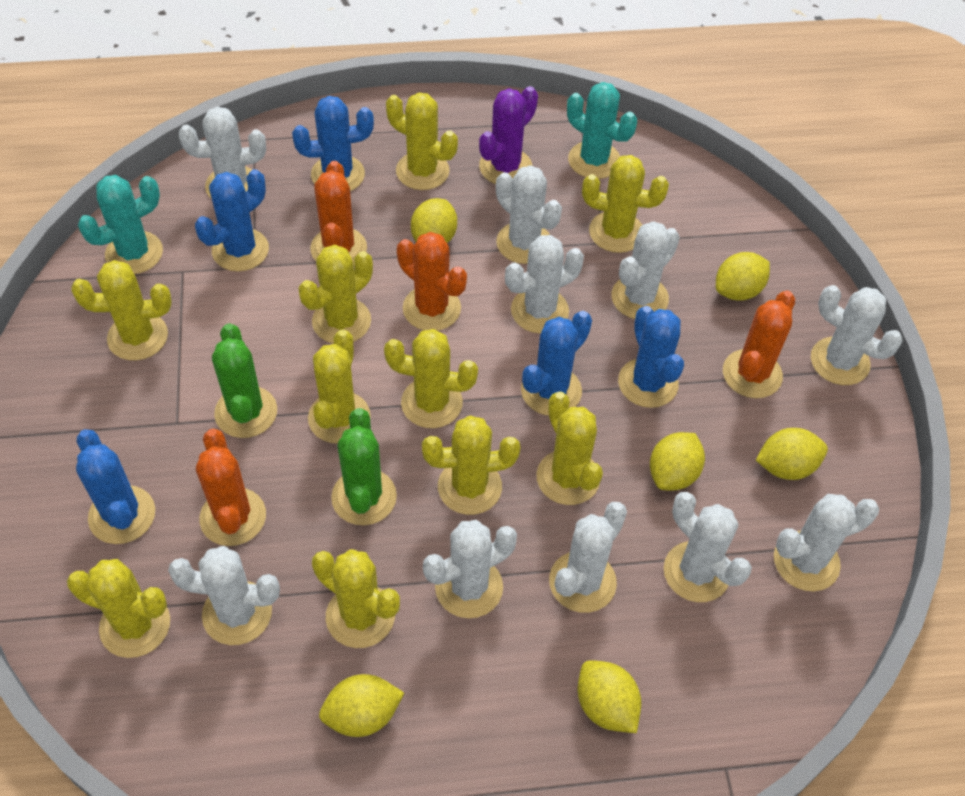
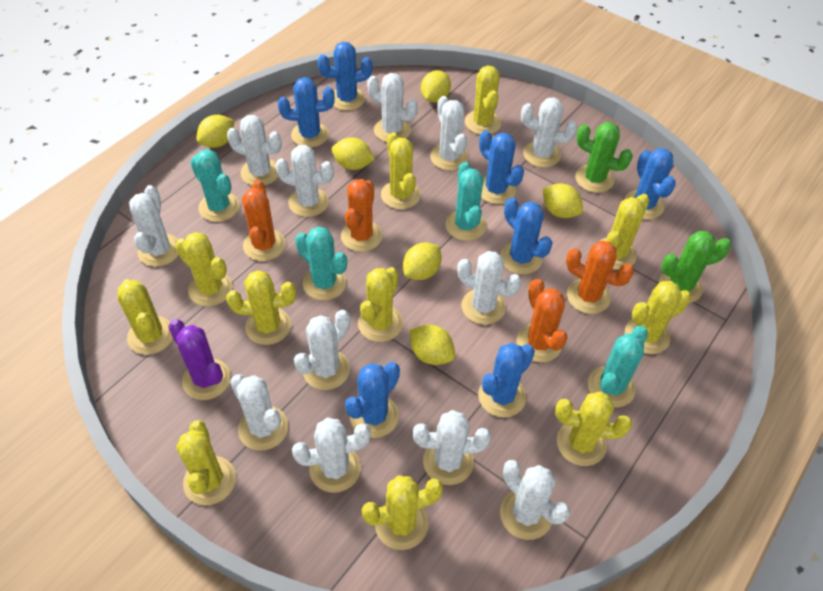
blue cactus: 5 -> 7
turquoise cactus: 2 -> 4
white cactus: 10 -> 12
yellow cactus: 10 -> 11

